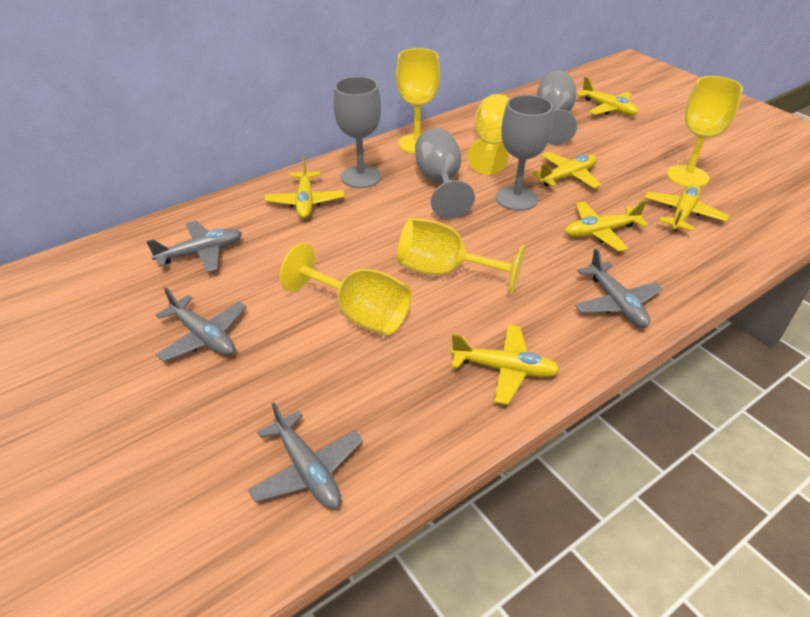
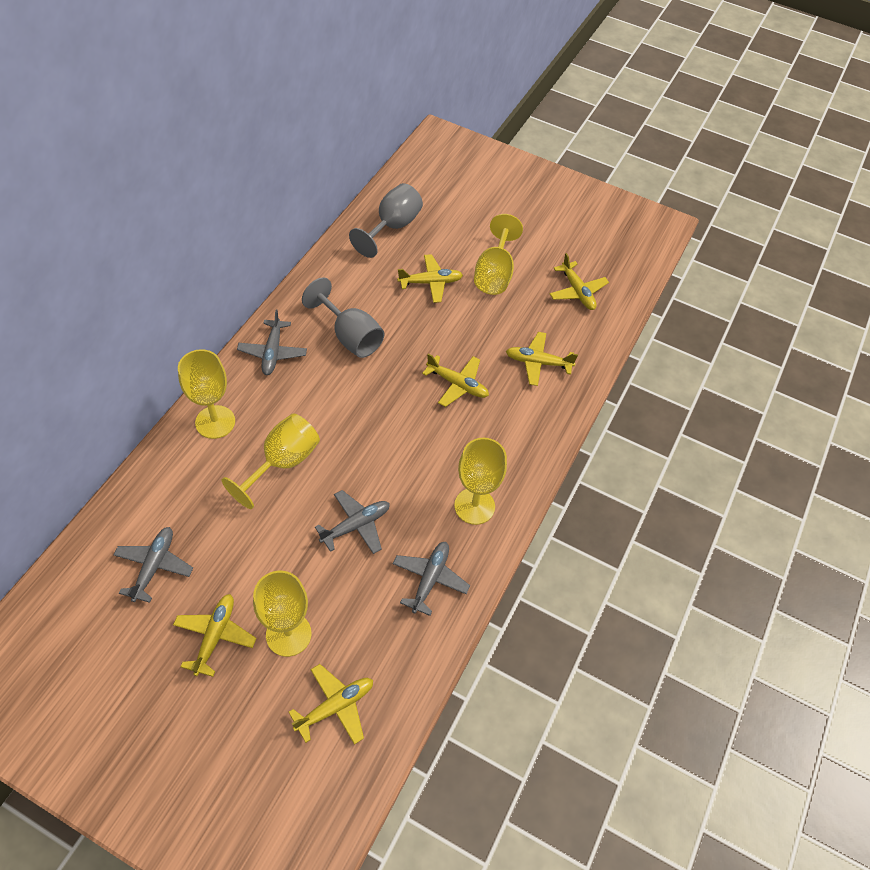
grey goblet: 4 -> 2

